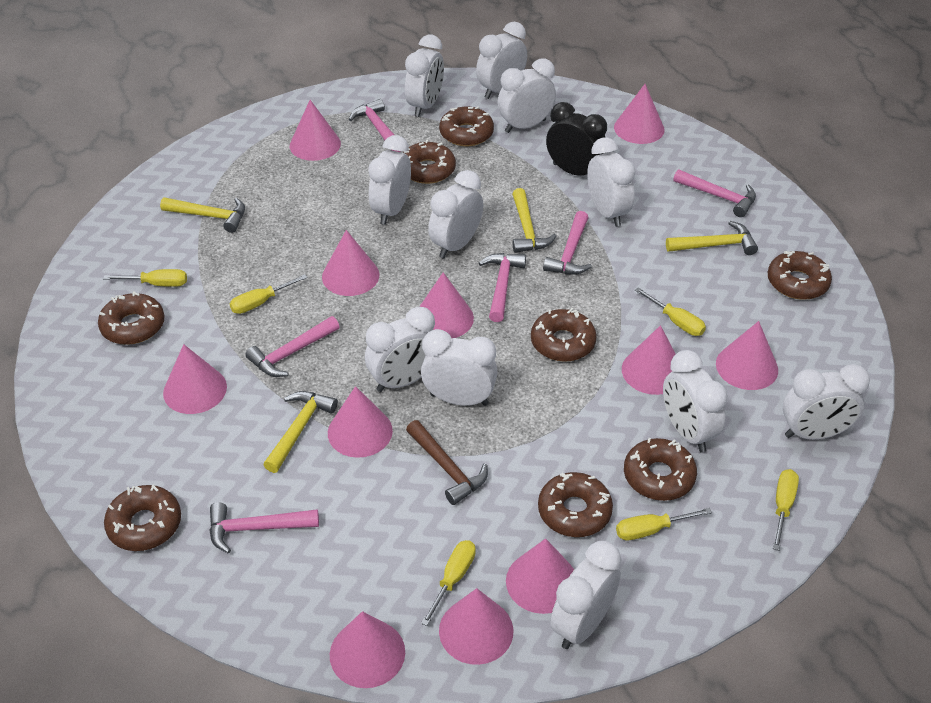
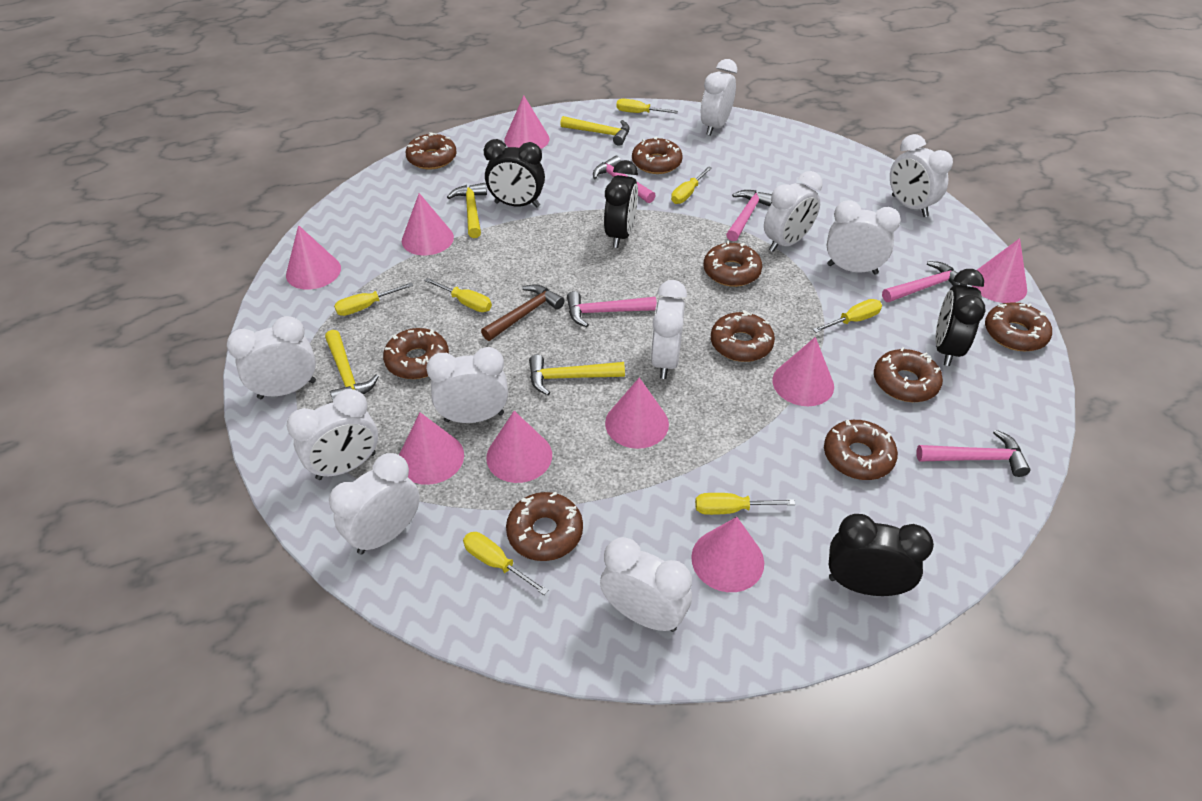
black clock: 1 -> 4
brown donut: 8 -> 9
pink cone: 11 -> 9
pink hammer: 6 -> 5
white clock: 11 -> 10
yellow screwdriver: 6 -> 7

